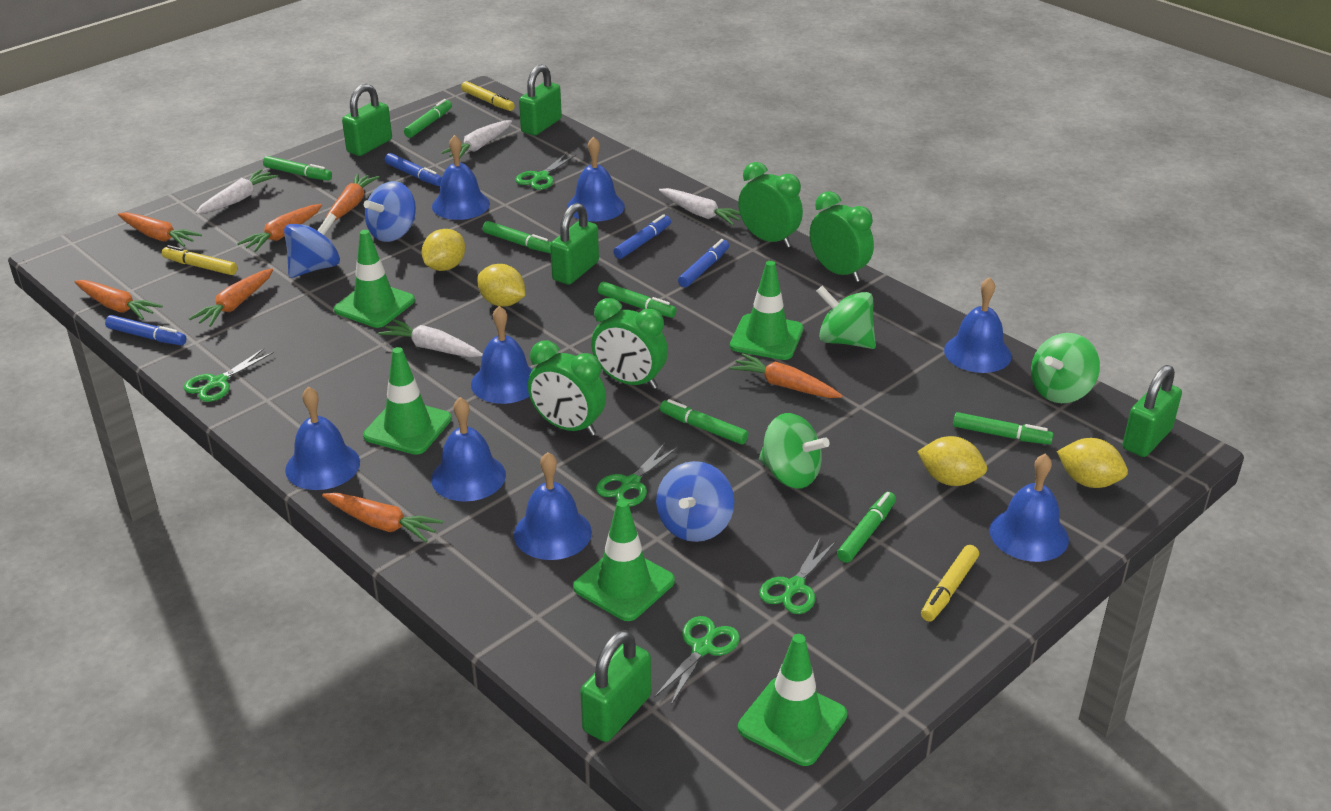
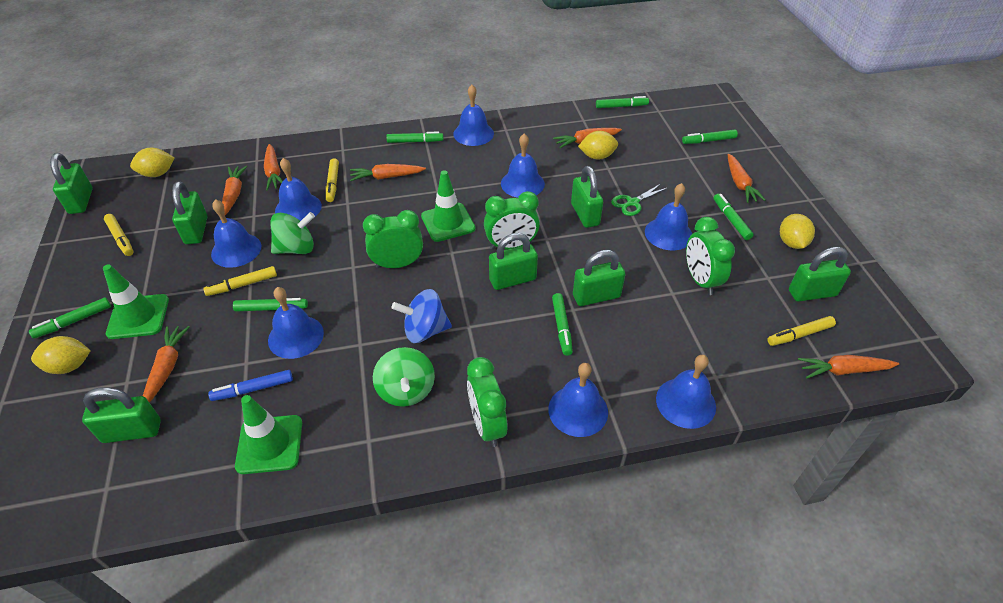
blue marker: 4 -> 1
blue spinning top: 3 -> 1
green padlock: 5 -> 7
green scissors: 5 -> 1
green spinning top: 3 -> 2
green traffic cone: 5 -> 3
white carrot: 4 -> 0
yellow marker: 3 -> 4

